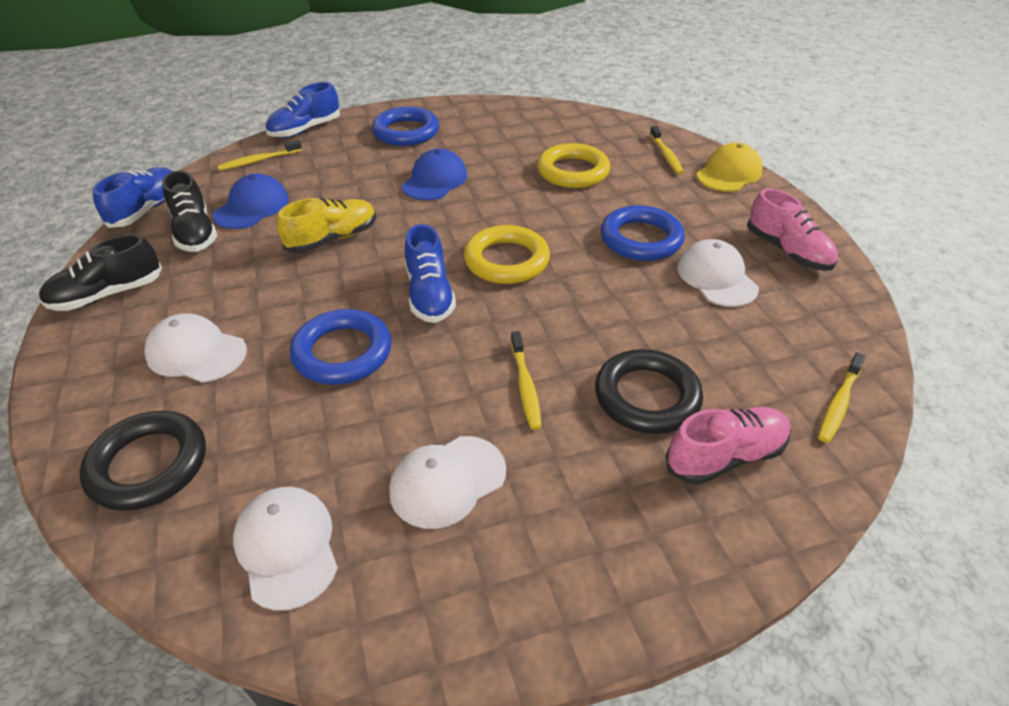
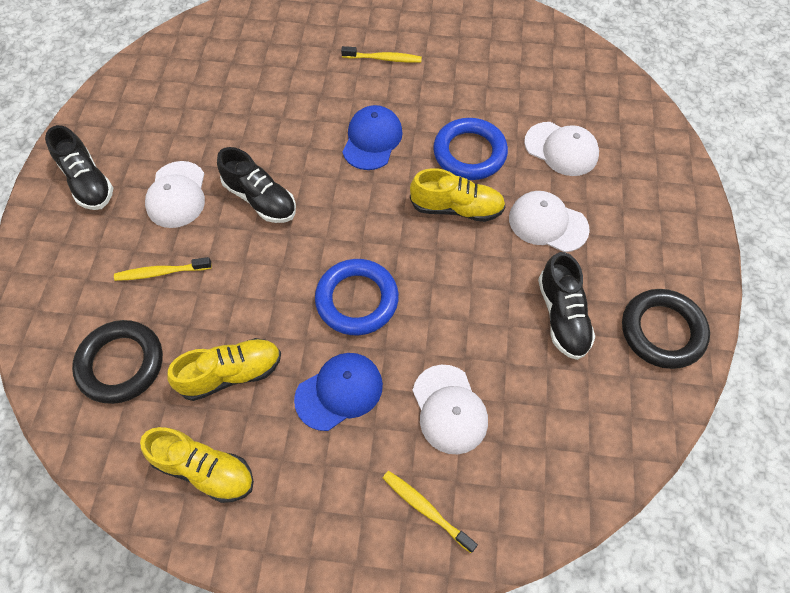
black shoe: 2 -> 3
blue ring: 3 -> 2
blue shoe: 3 -> 0
pink shoe: 2 -> 0
yellow cap: 1 -> 0
yellow ring: 2 -> 0
yellow shoe: 1 -> 3
yellow toothbrush: 4 -> 3

